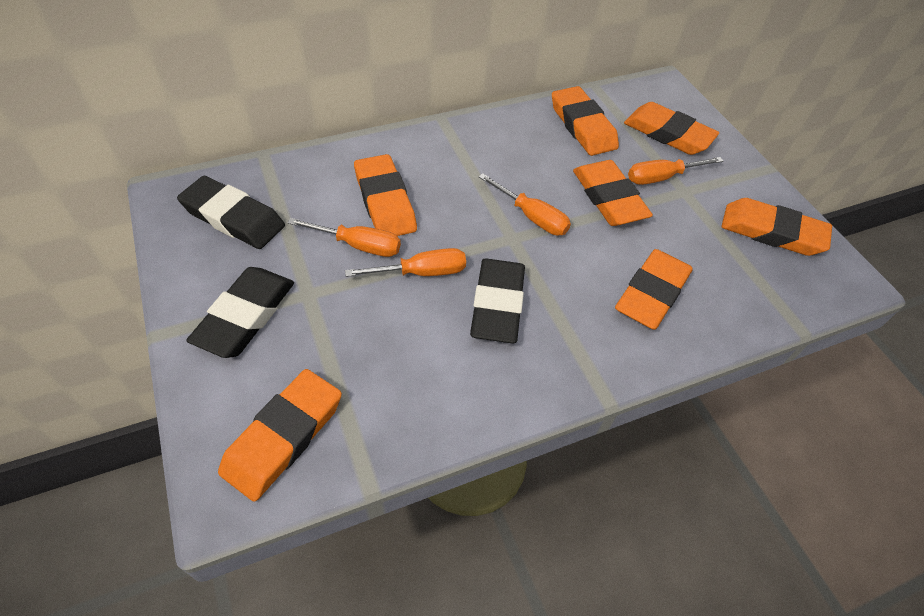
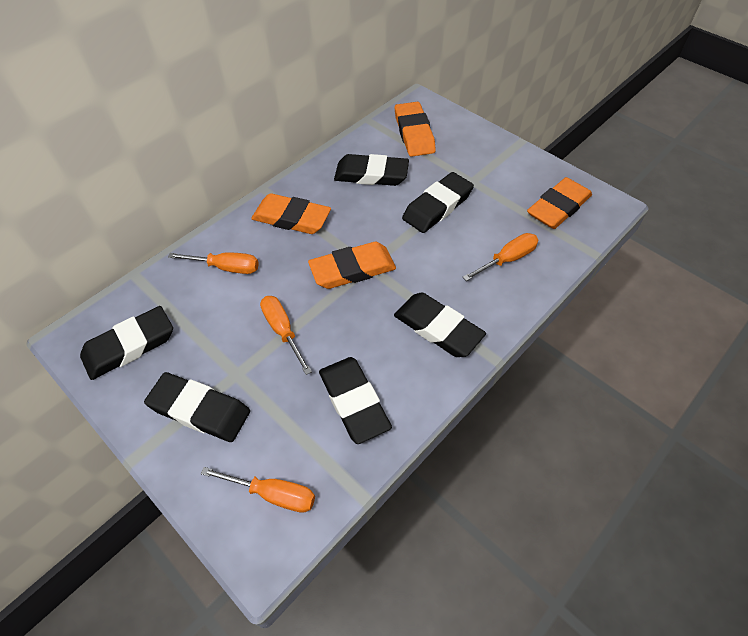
black eraser: 3 -> 6
orange eraser: 7 -> 4

